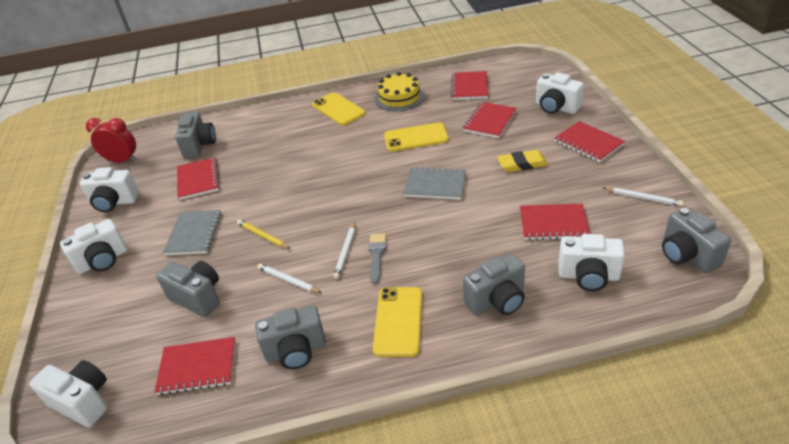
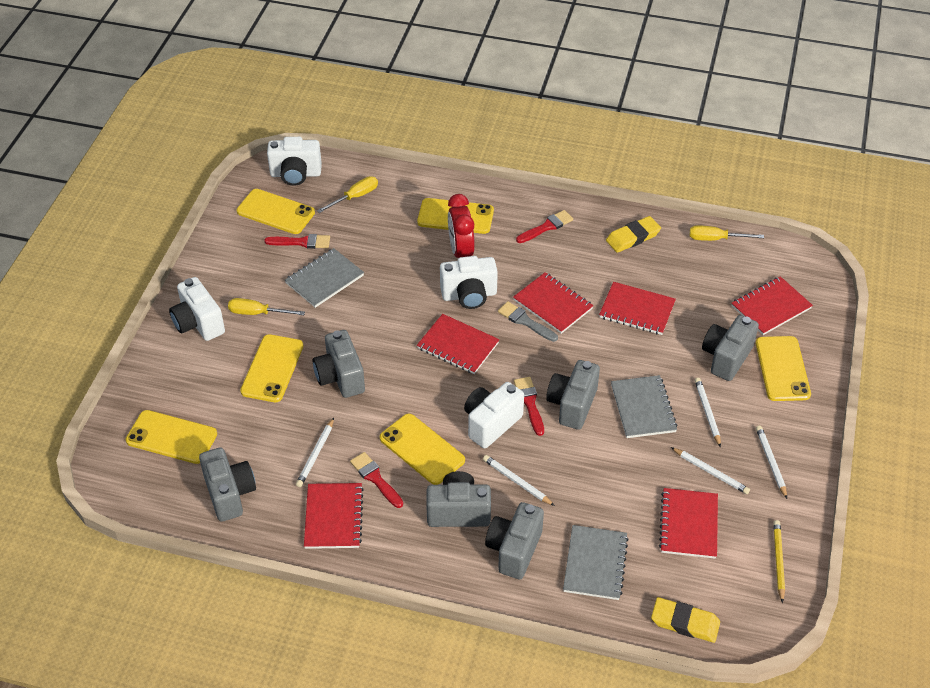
grey camera: 5 -> 6
grey notebook: 2 -> 3
red brush: 0 -> 4
white camera: 5 -> 4
white pencil: 3 -> 5
yellow cake: 1 -> 0
yellow eraser: 1 -> 2
yellow phone: 3 -> 6
yellow screwdriver: 0 -> 3

